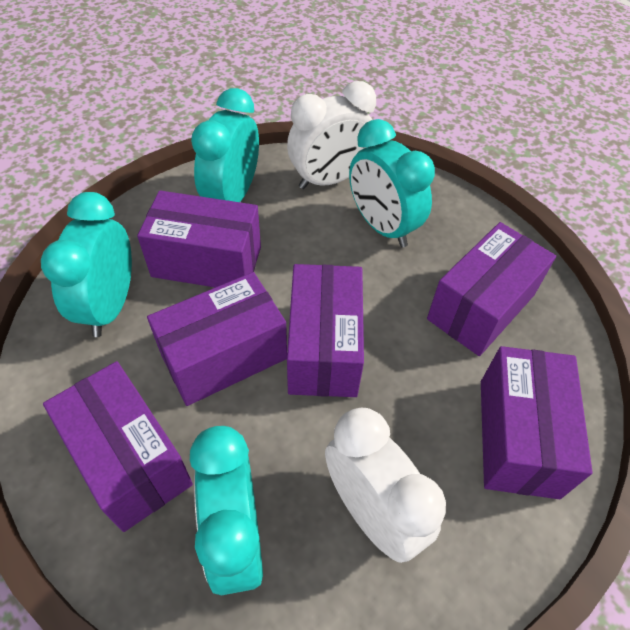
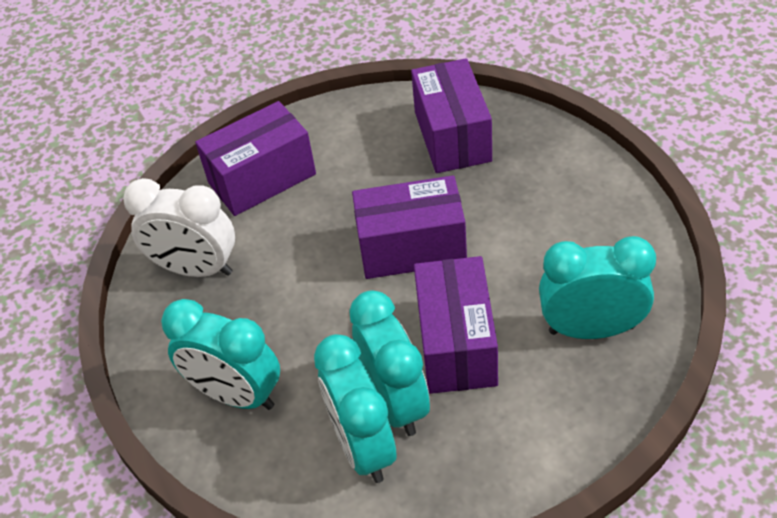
purple box: 6 -> 4
white clock: 2 -> 1

